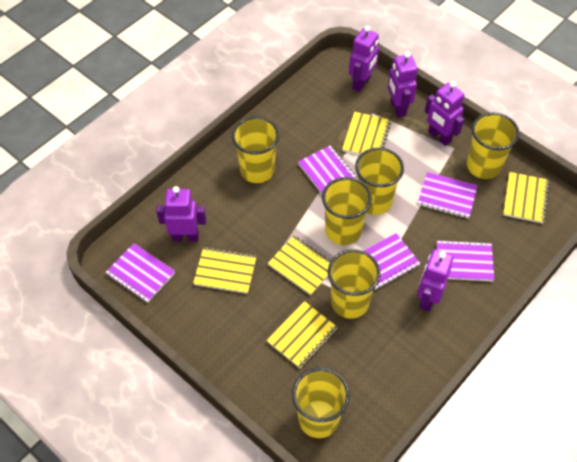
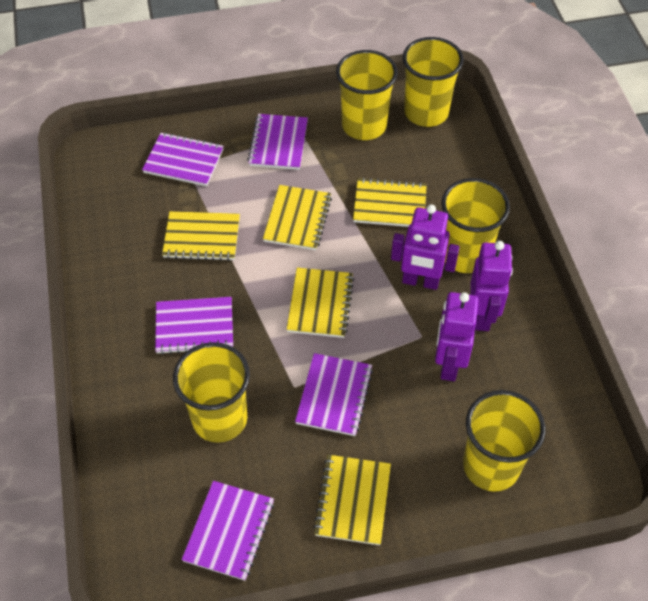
purple robot: 5 -> 3
yellow cup: 6 -> 5

